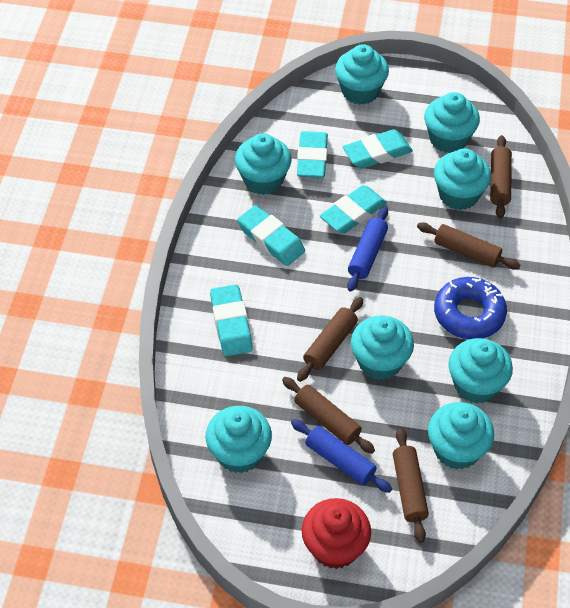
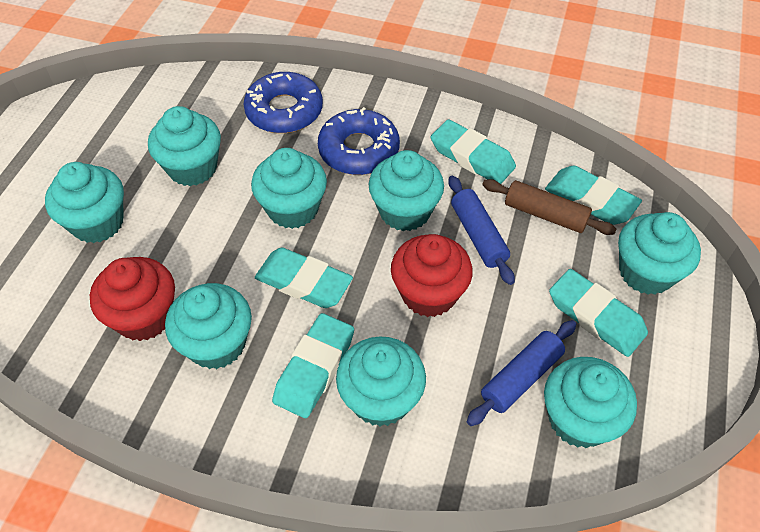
blue donut: 1 -> 2
brown rolling pin: 5 -> 1
red cupcake: 1 -> 2

